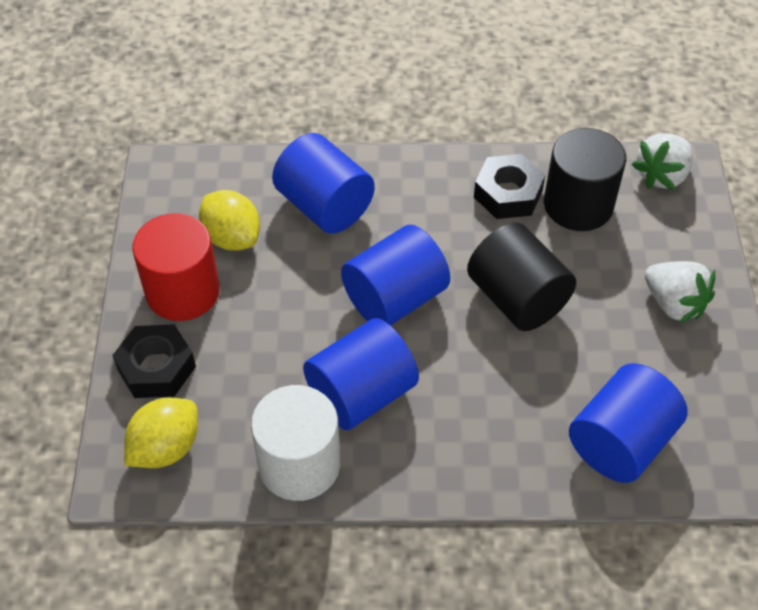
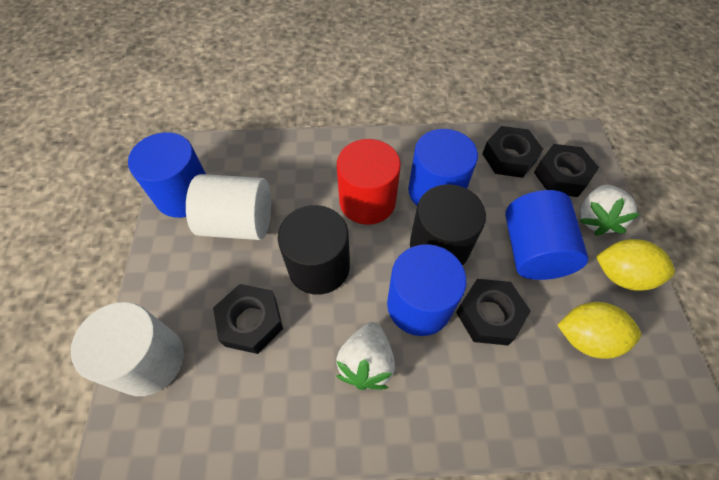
black nut: 2 -> 4
white cylinder: 1 -> 2

